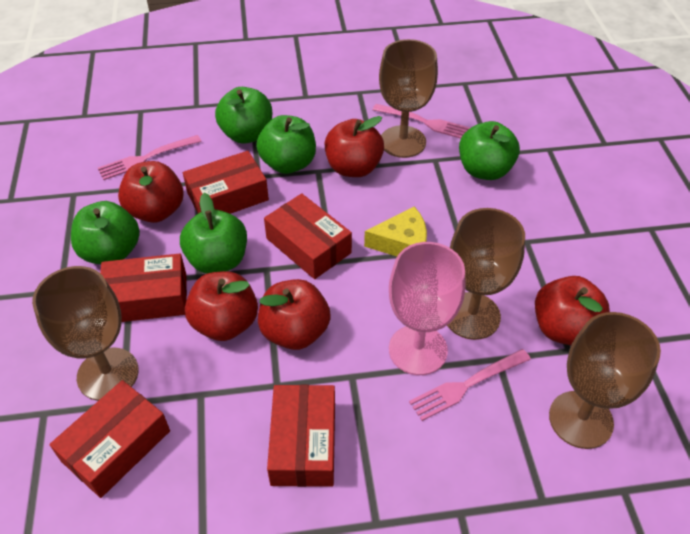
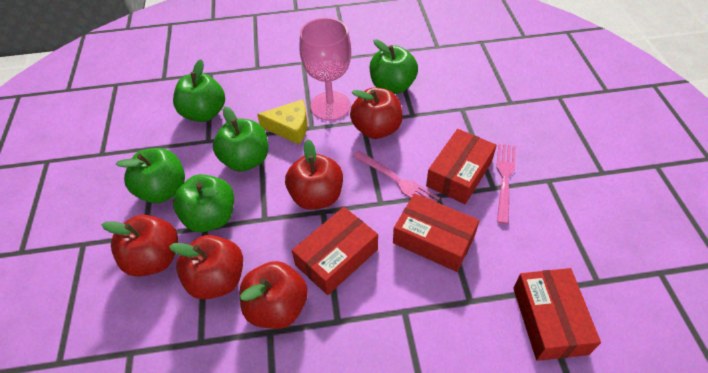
brown goblet: 4 -> 0
pink fork: 3 -> 2
red box: 5 -> 4

